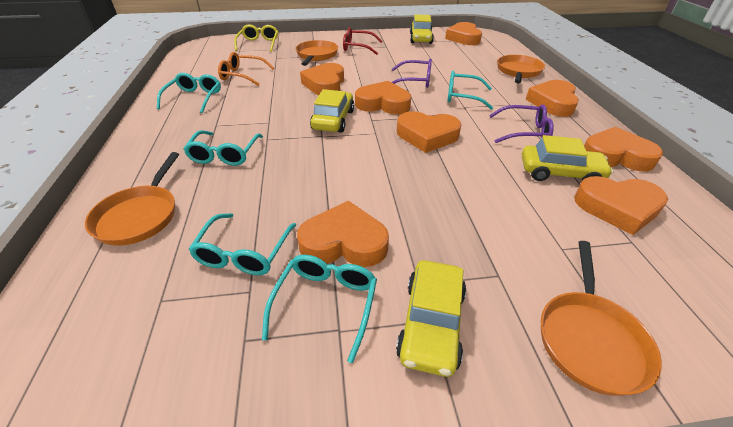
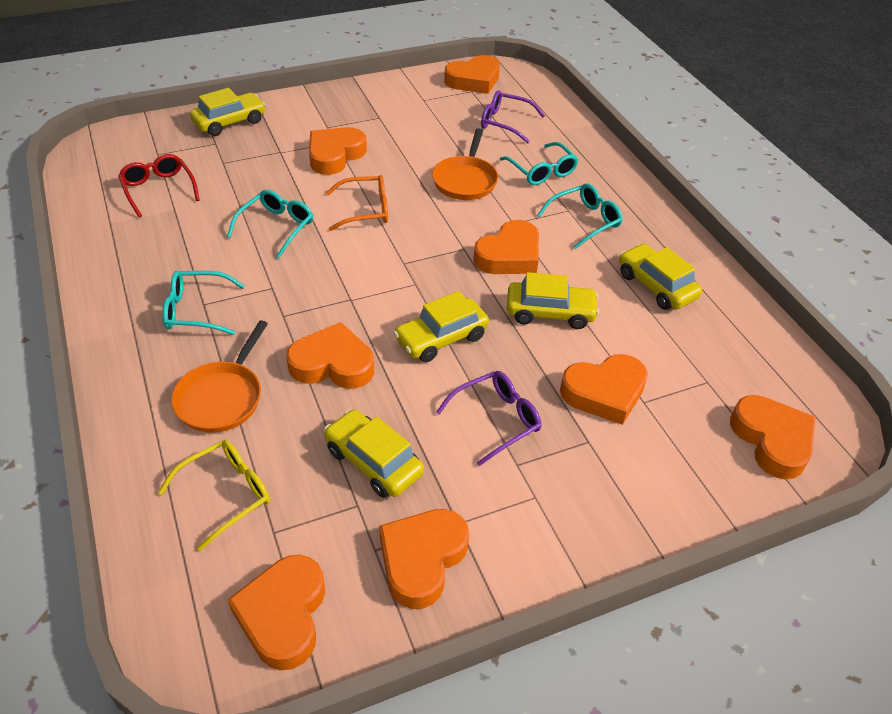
orange pan: 4 -> 2
turquoise glasses: 5 -> 4
yellow car: 4 -> 5

